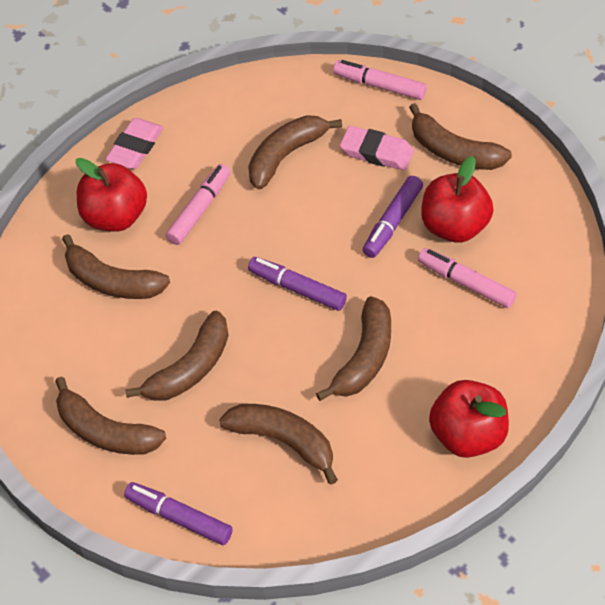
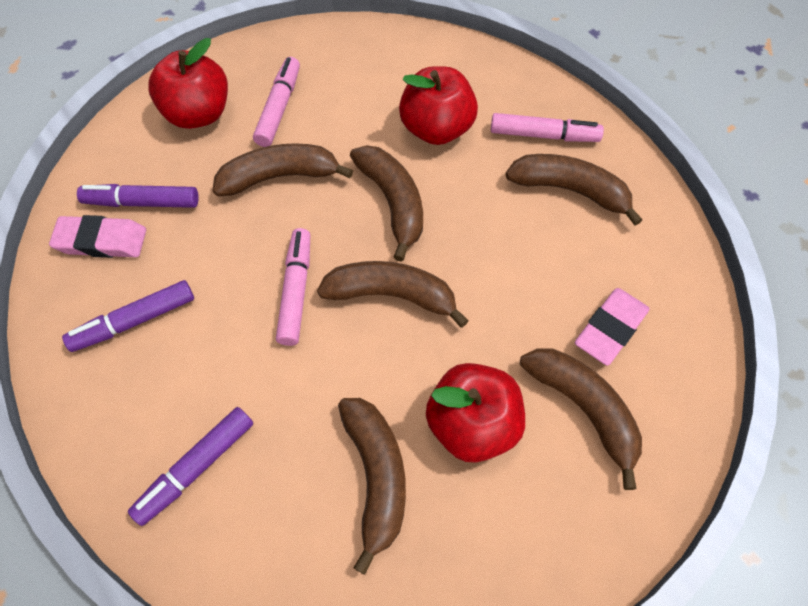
brown banana: 7 -> 6

